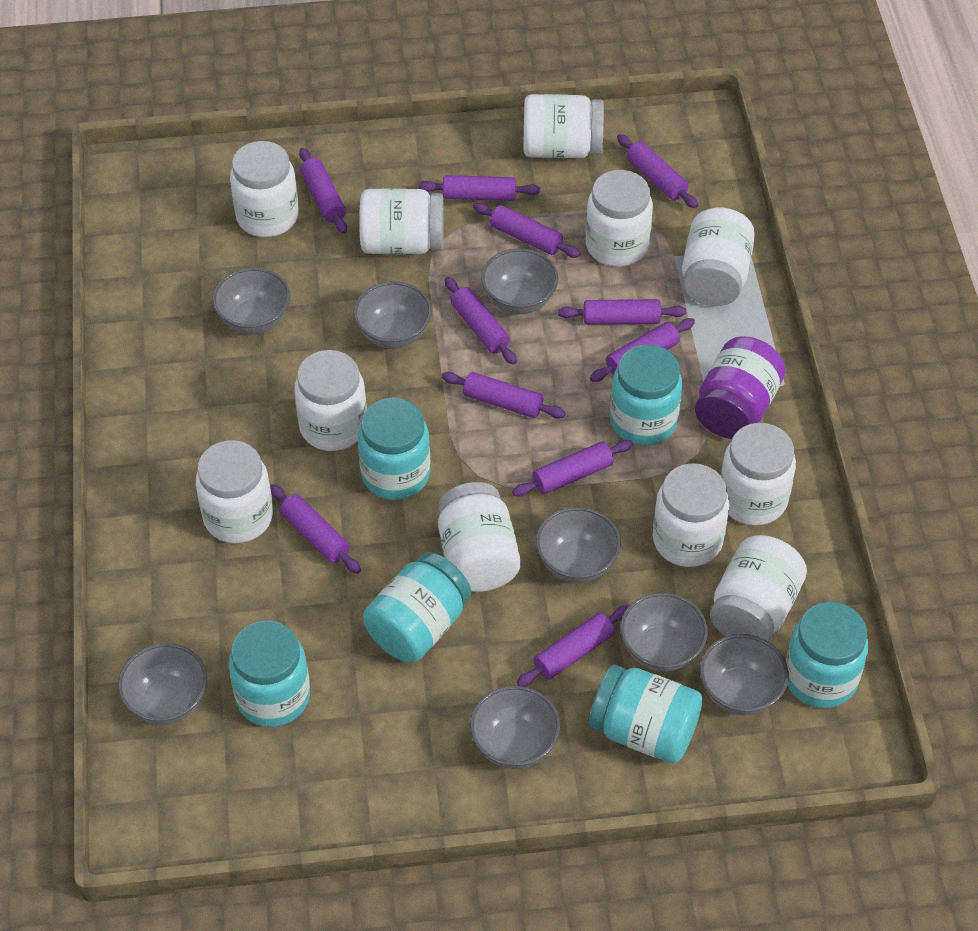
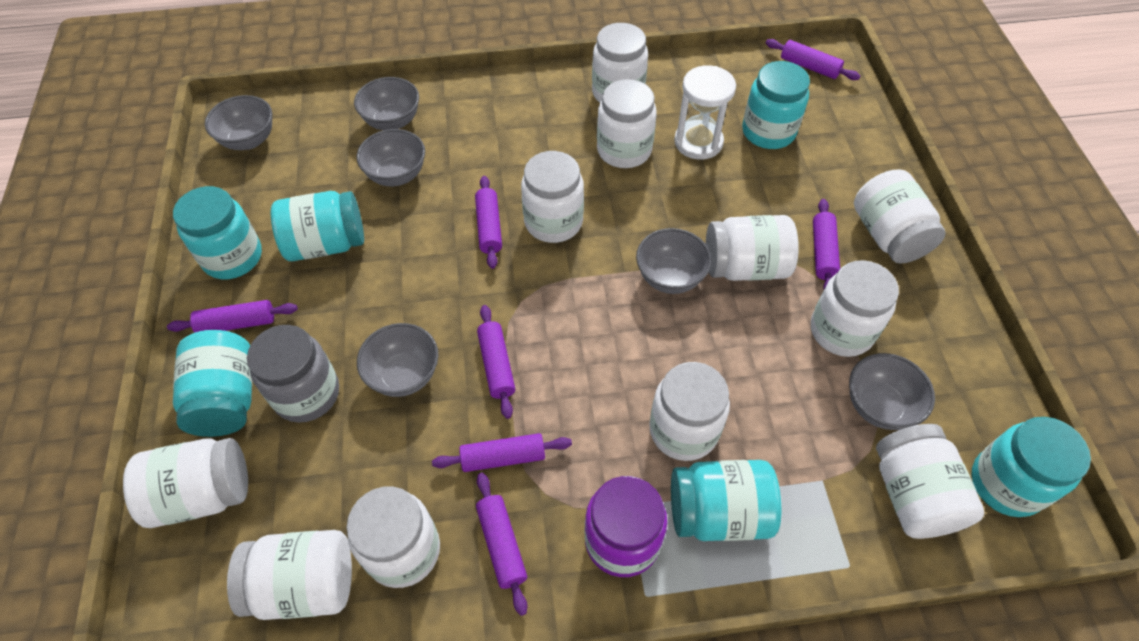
grey bowl: 8 -> 6
grey jar: 0 -> 1
purple rolling pin: 11 -> 7
white hourglass: 0 -> 1

